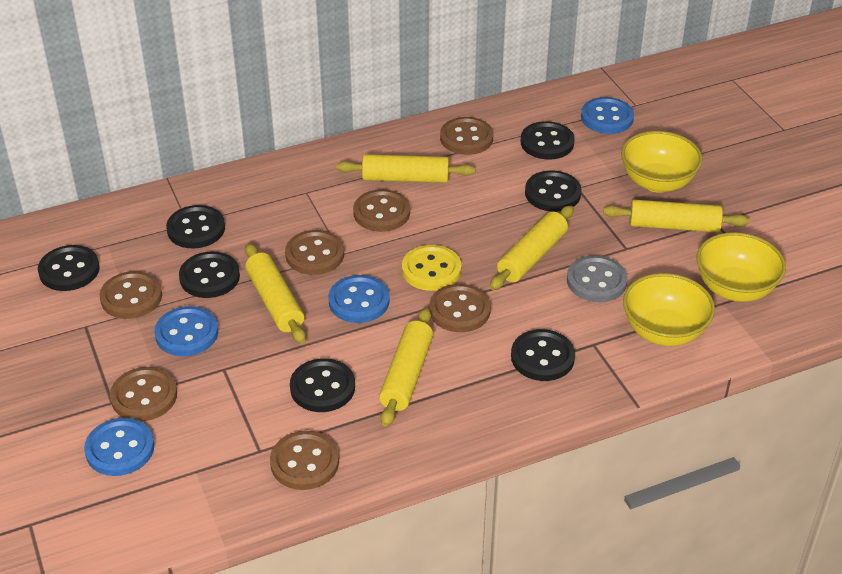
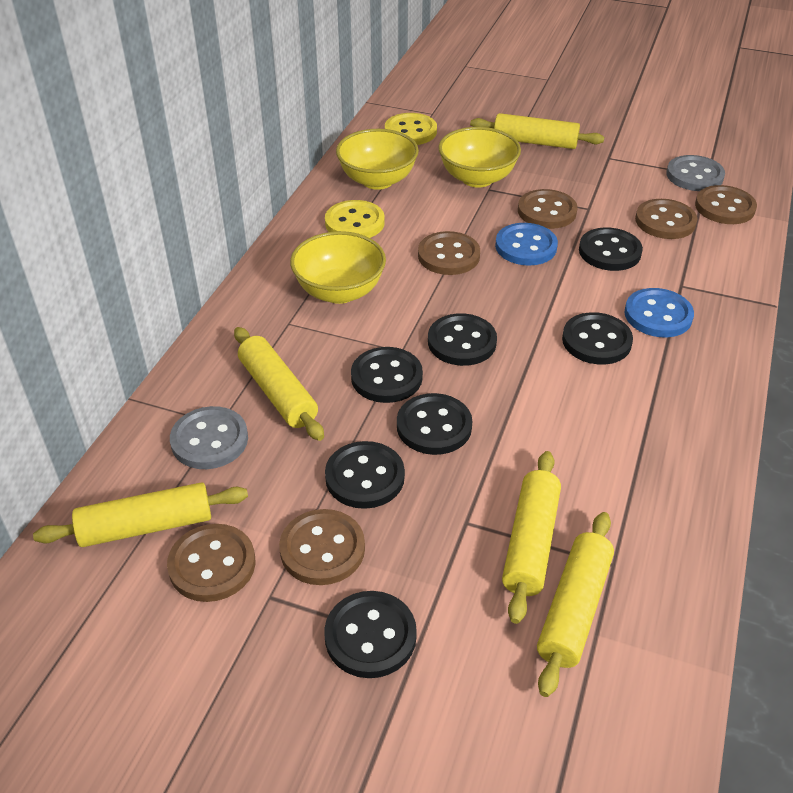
blue button: 4 -> 2
brown button: 7 -> 6
grey button: 1 -> 2
yellow button: 1 -> 2

